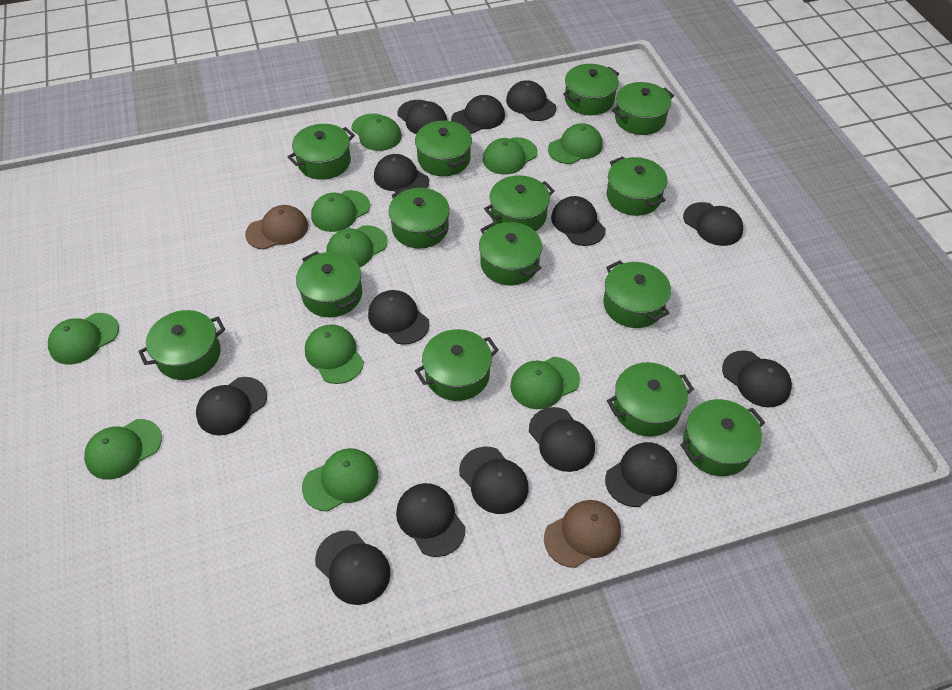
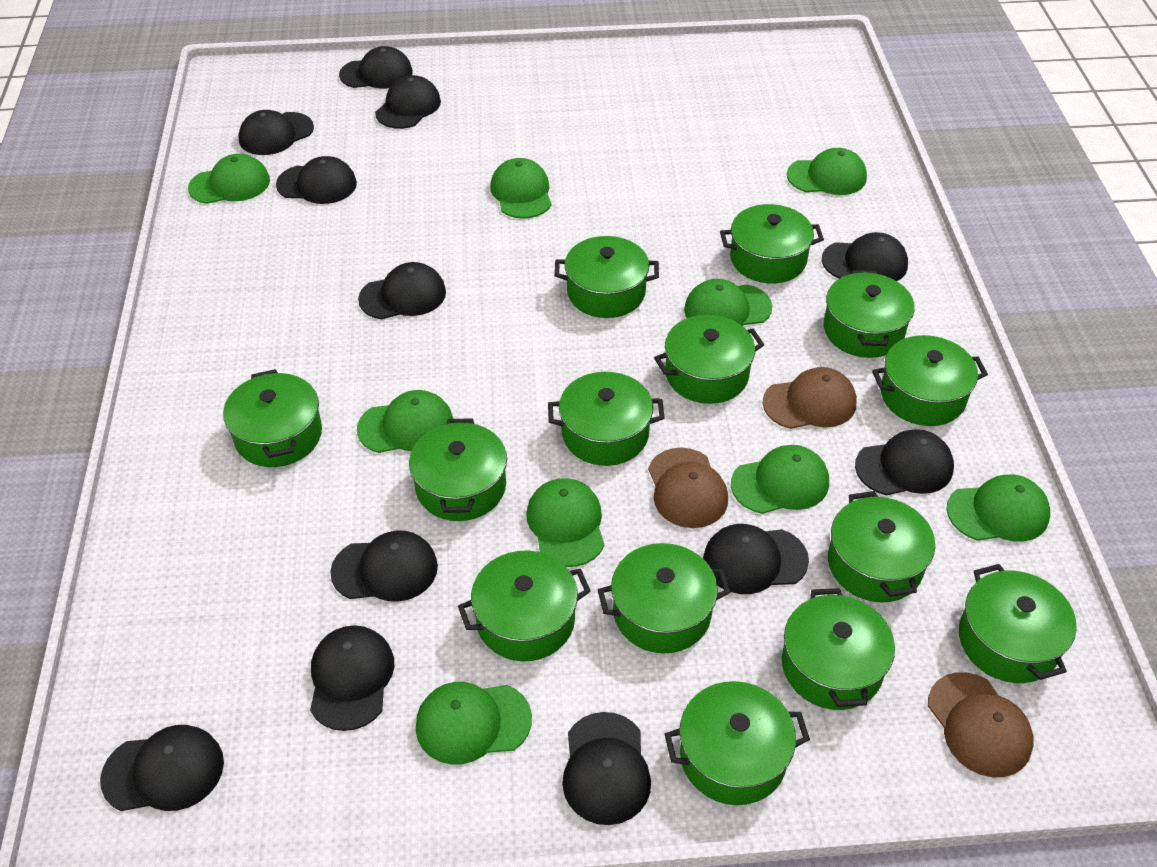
black cap: 14 -> 12
brown cap: 2 -> 3
green cap: 10 -> 9

